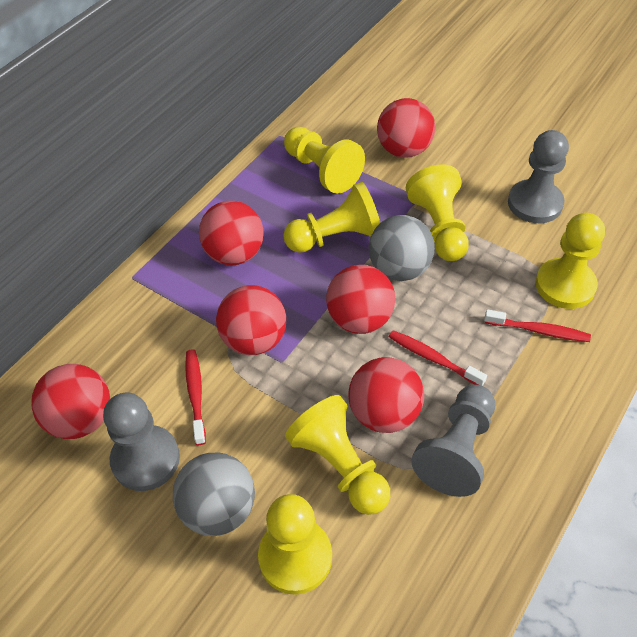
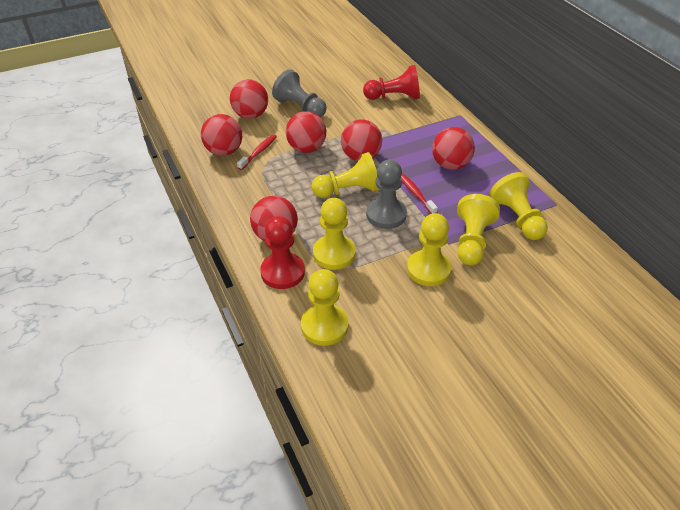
grey ball: 2 -> 0
grey pawn: 3 -> 2
red pawn: 0 -> 2
red toothbrush: 3 -> 2

